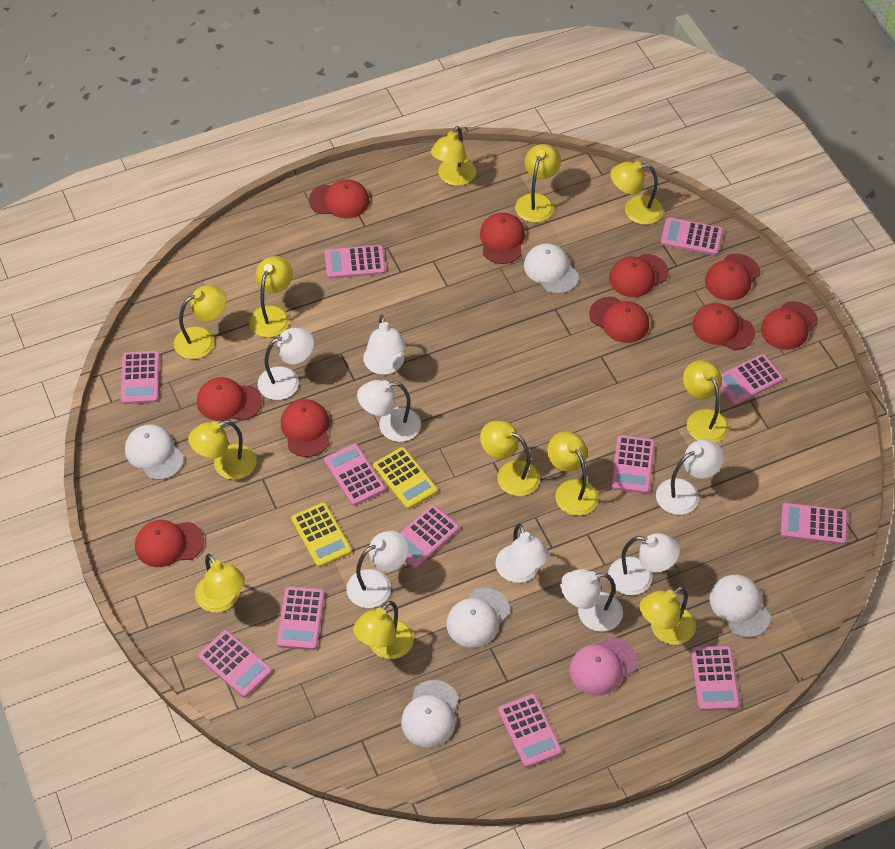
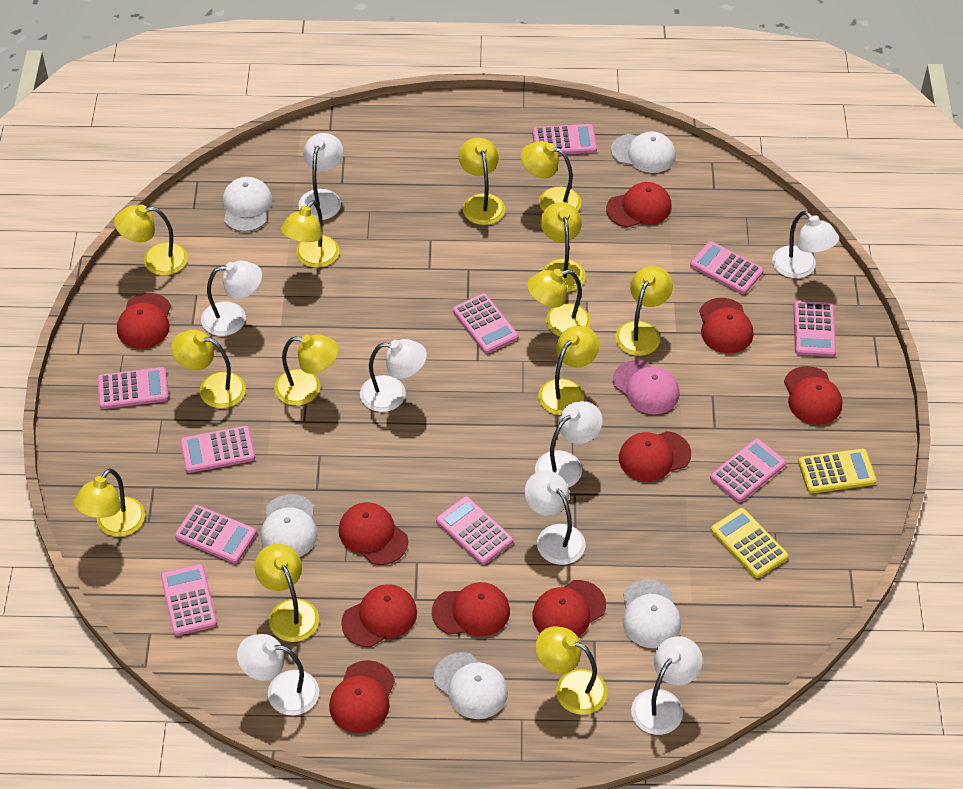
pink calculator: 12 -> 10
yellow lamp: 12 -> 13

